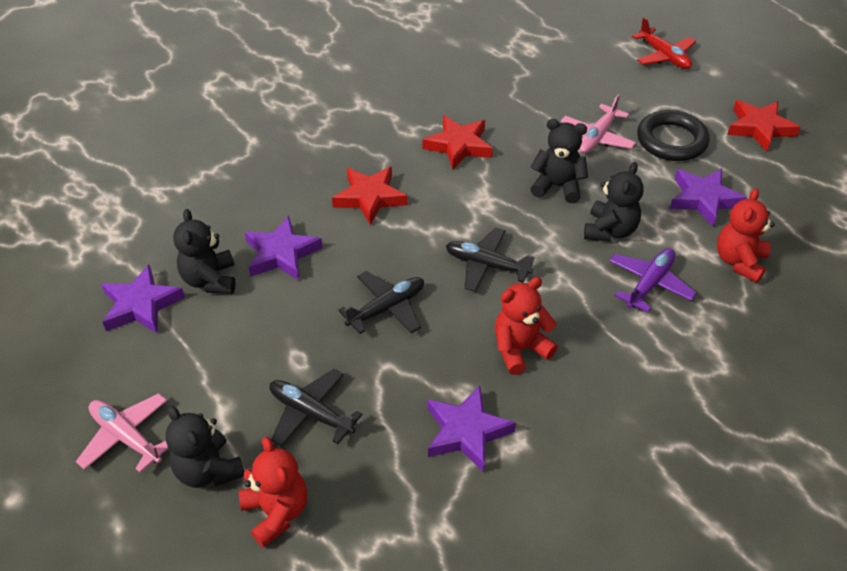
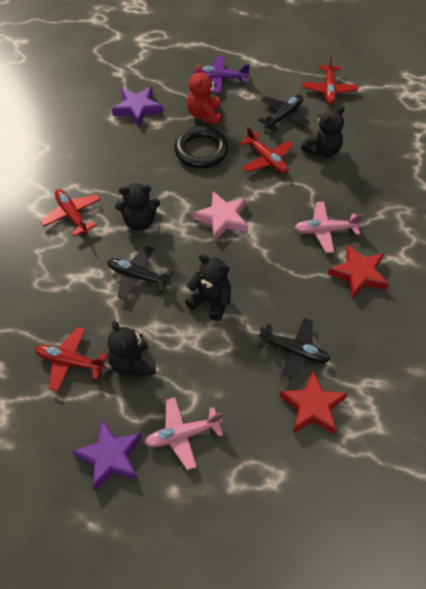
pink star: 0 -> 1
purple star: 4 -> 2
red plane: 1 -> 4
red star: 3 -> 2
red teddy bear: 3 -> 1

